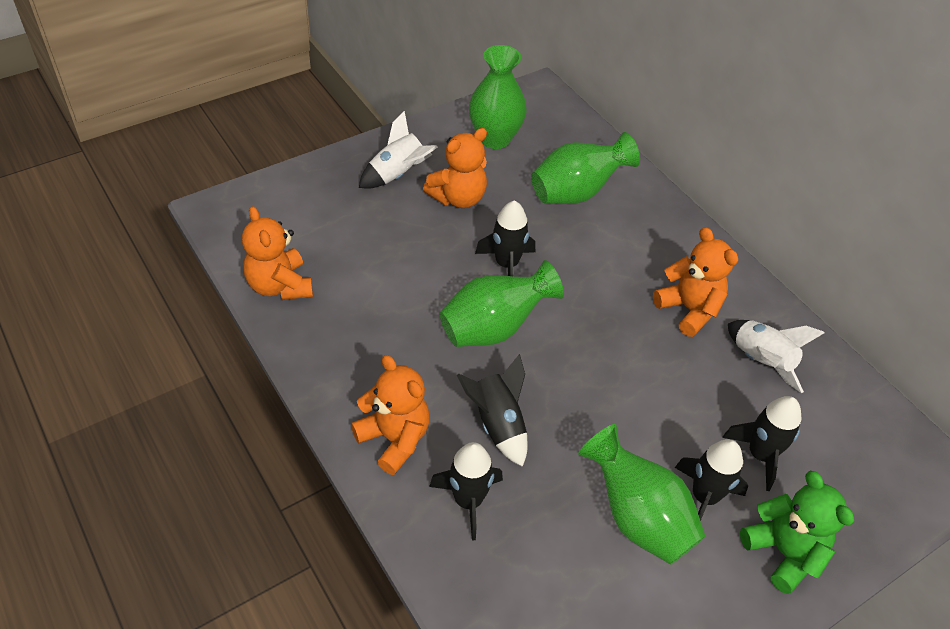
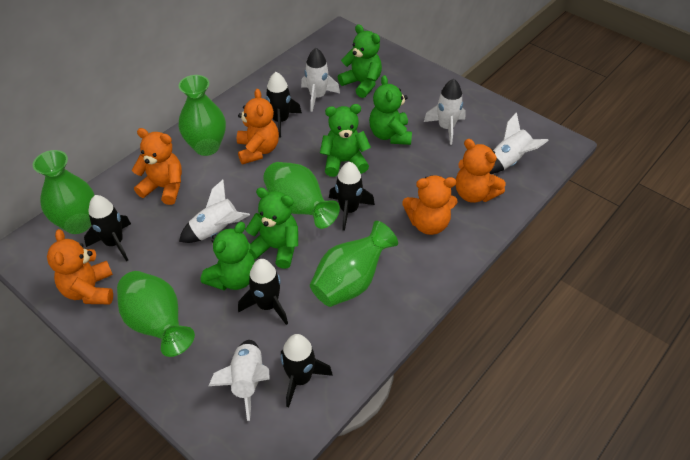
green teddy bear: 1 -> 5
green vase: 4 -> 5
orange teddy bear: 4 -> 5
white rocket: 2 -> 5

